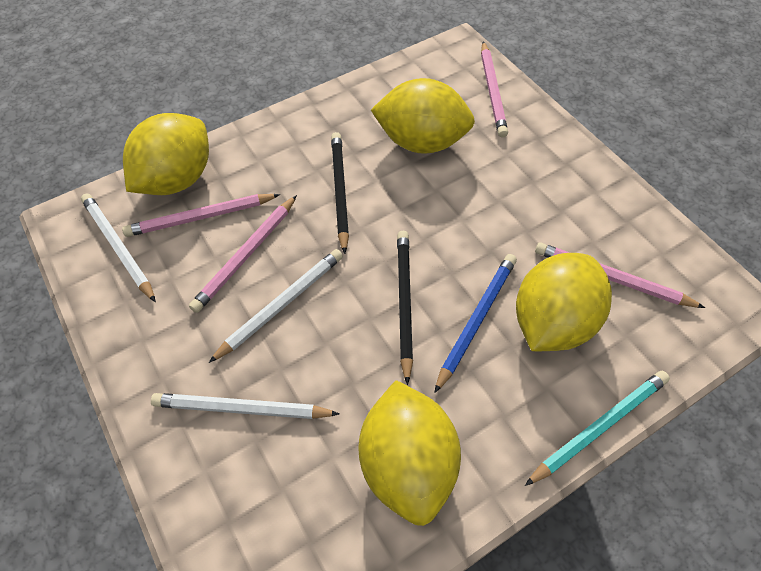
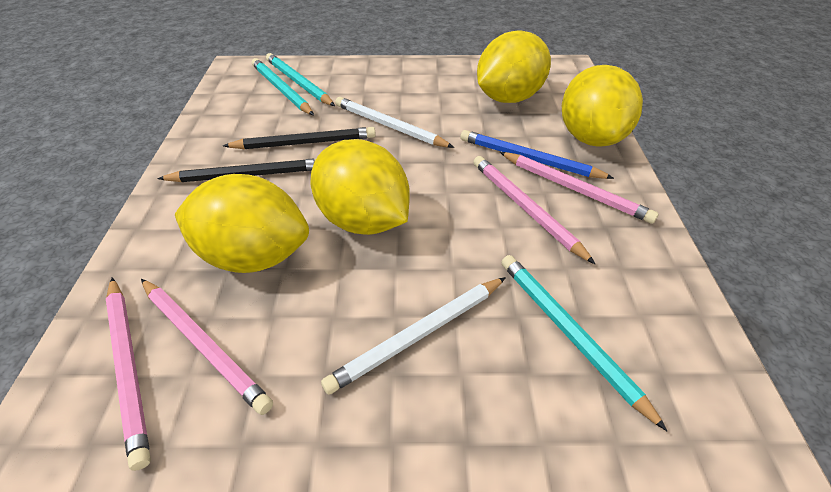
turquoise pencil: 1 -> 3
white pencil: 3 -> 2

